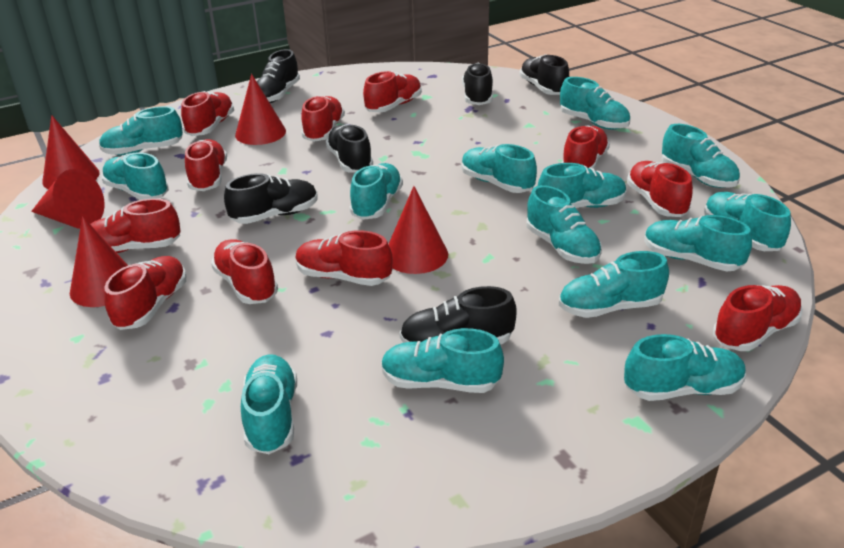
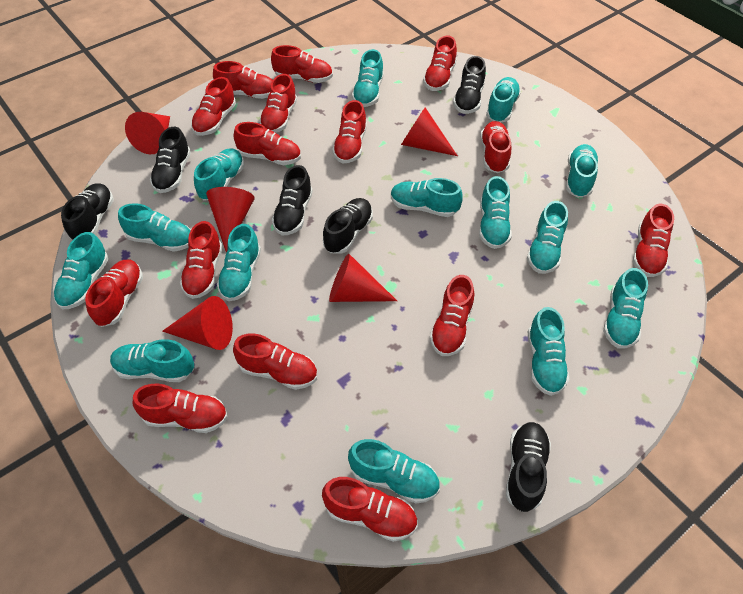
red shoe: 11 -> 15

